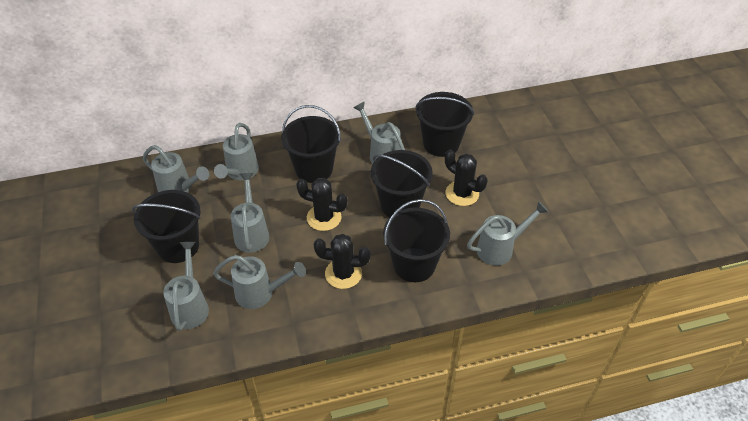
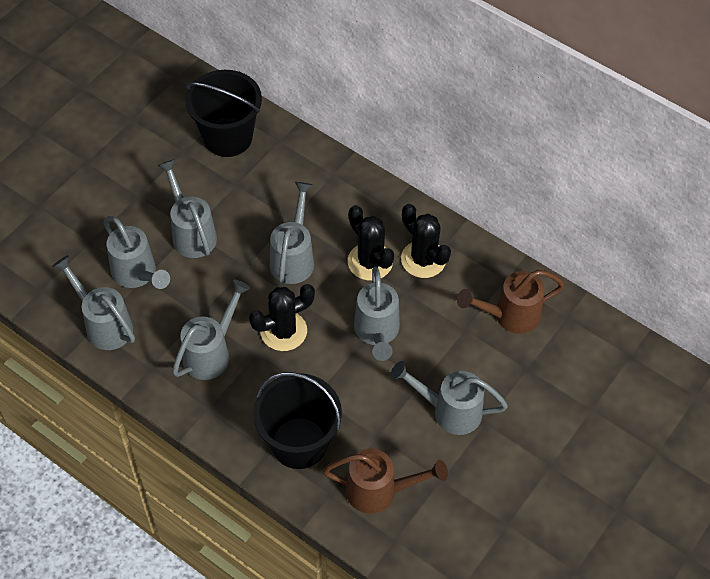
black bucket: 5 -> 2
brown watering can: 0 -> 2

